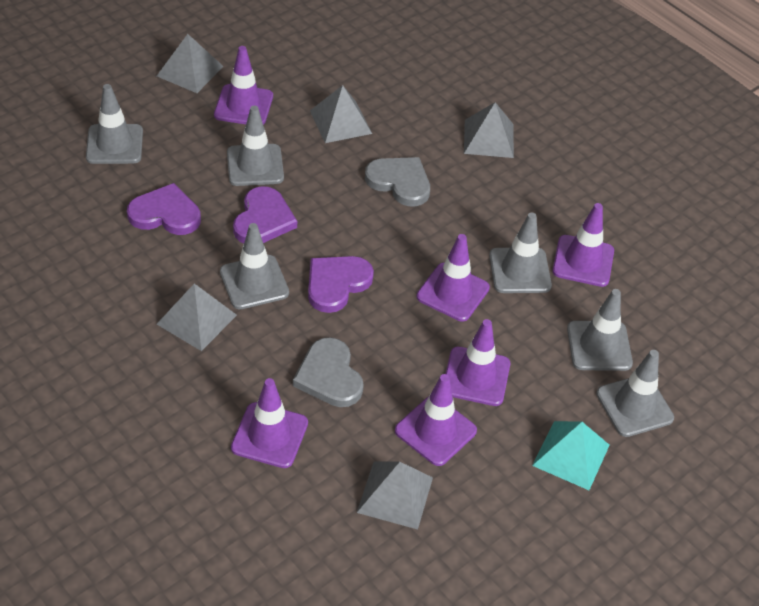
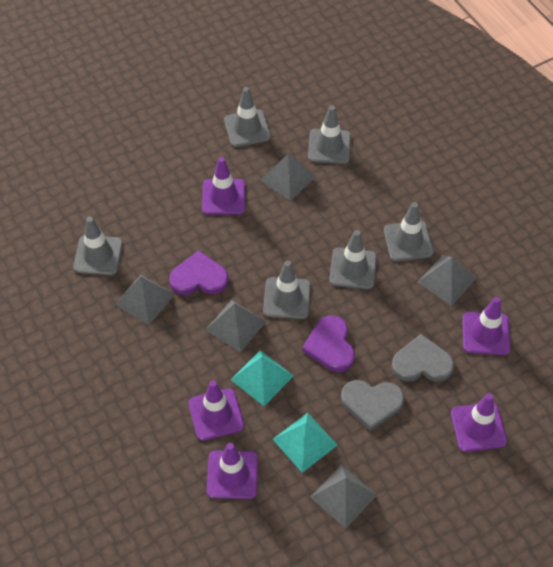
purple heart: 3 -> 2
purple traffic cone: 6 -> 5
turquoise pyramid: 1 -> 2

